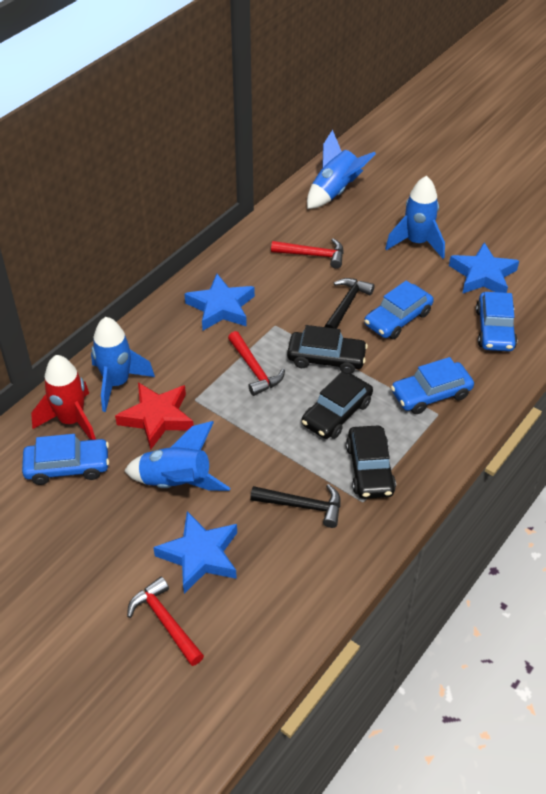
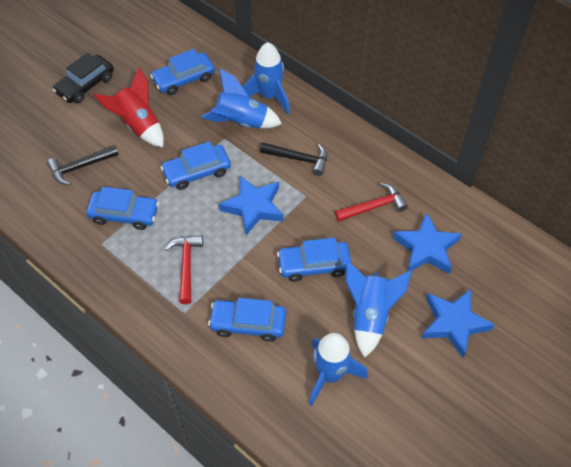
black car: 3 -> 1
blue car: 4 -> 5
red hammer: 3 -> 2
red star: 1 -> 0

